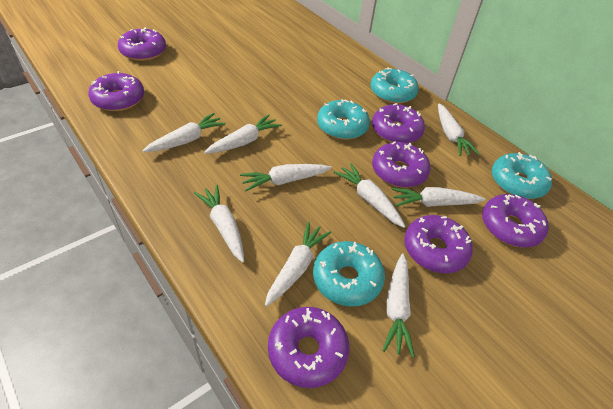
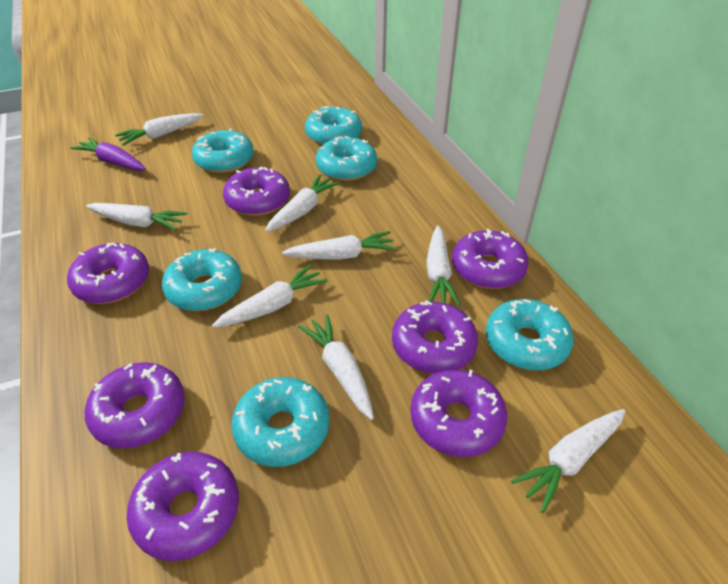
purple carrot: 0 -> 1
turquoise donut: 4 -> 6
white carrot: 9 -> 8

